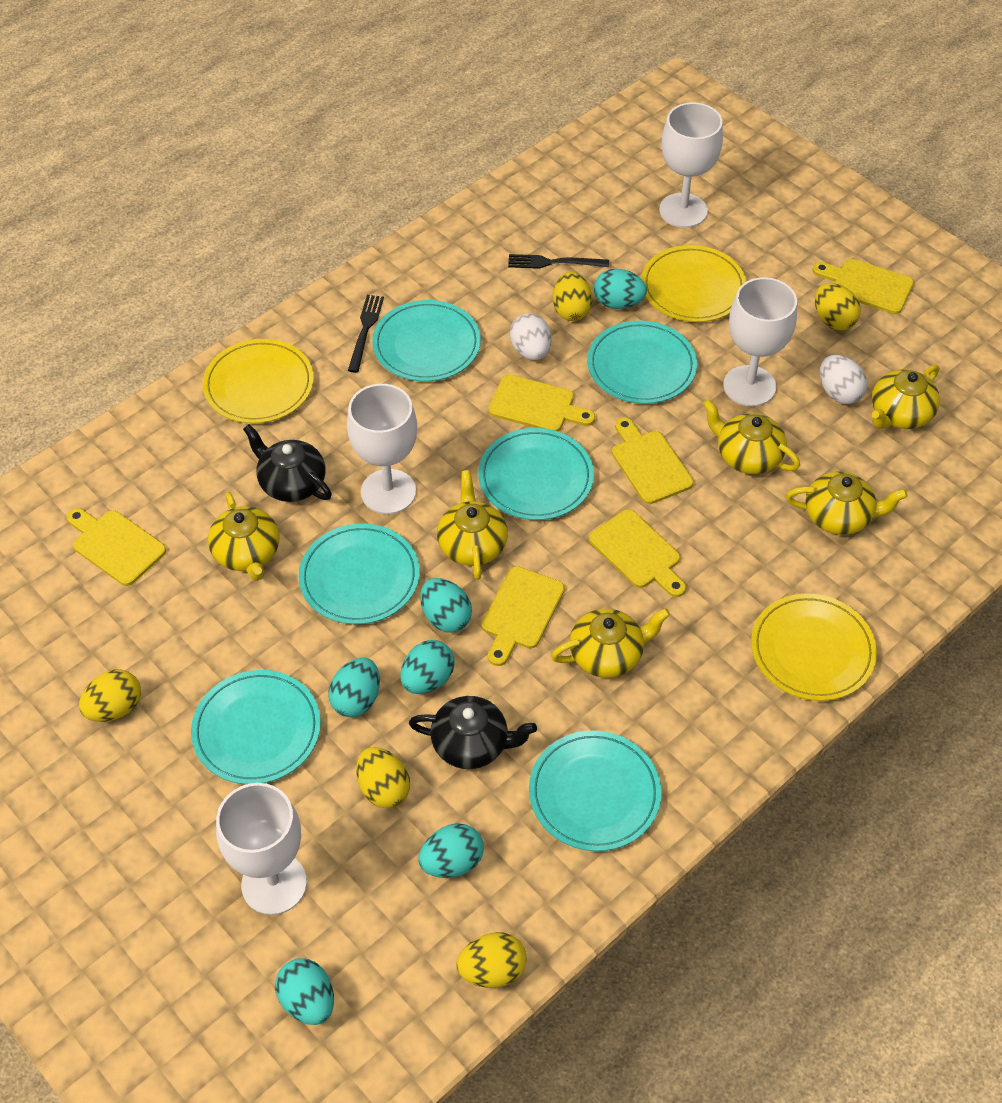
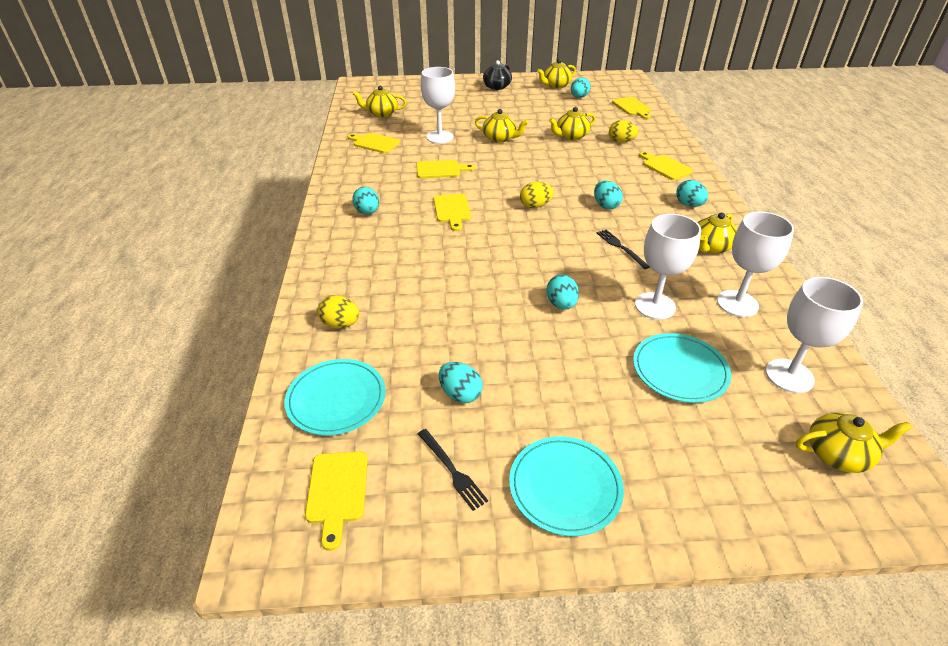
black teapot: 2 -> 1
turquoise plate: 6 -> 3
white egg: 2 -> 0
yellow egg: 5 -> 3
yellow plate: 3 -> 0

